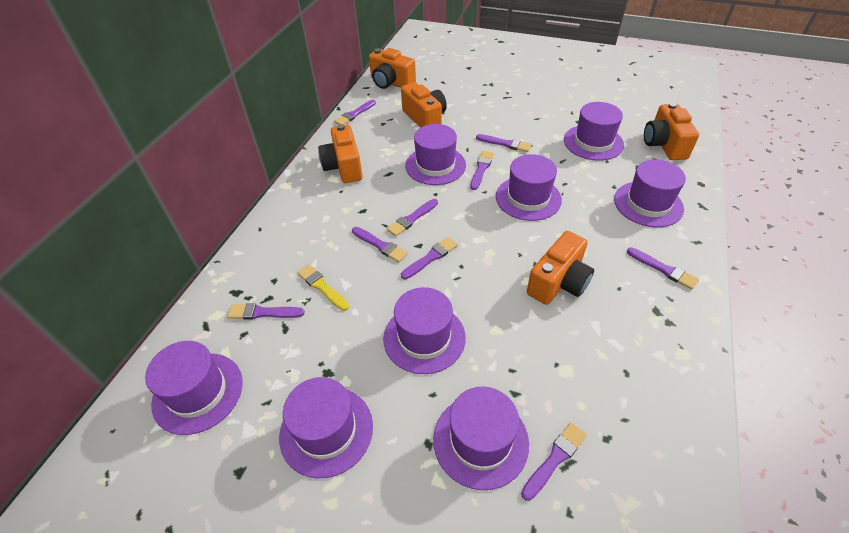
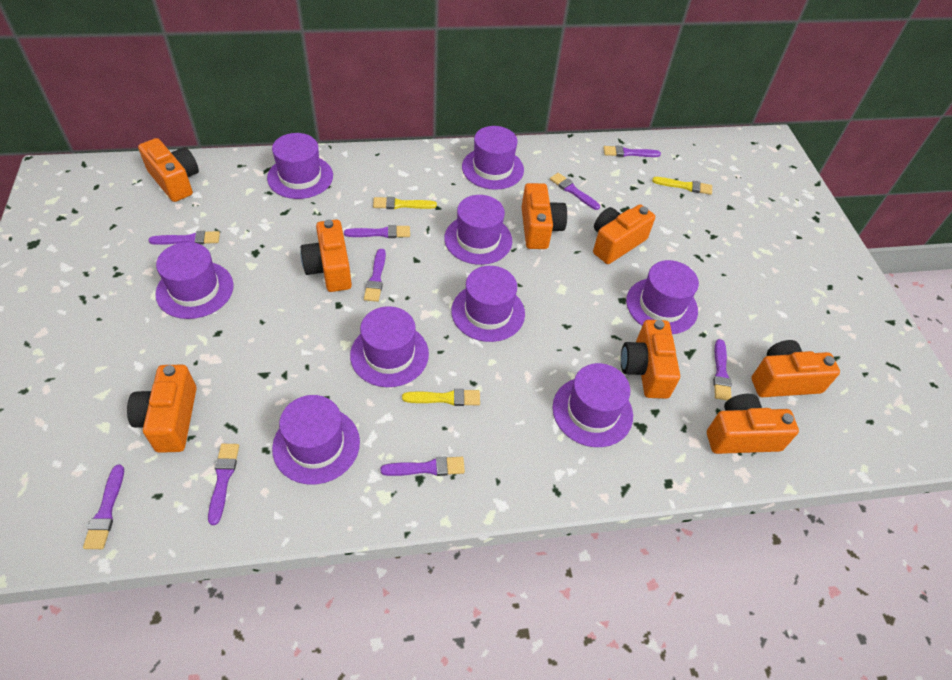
orange camera: 5 -> 8
purple hat: 8 -> 9
yellow brush: 1 -> 3

